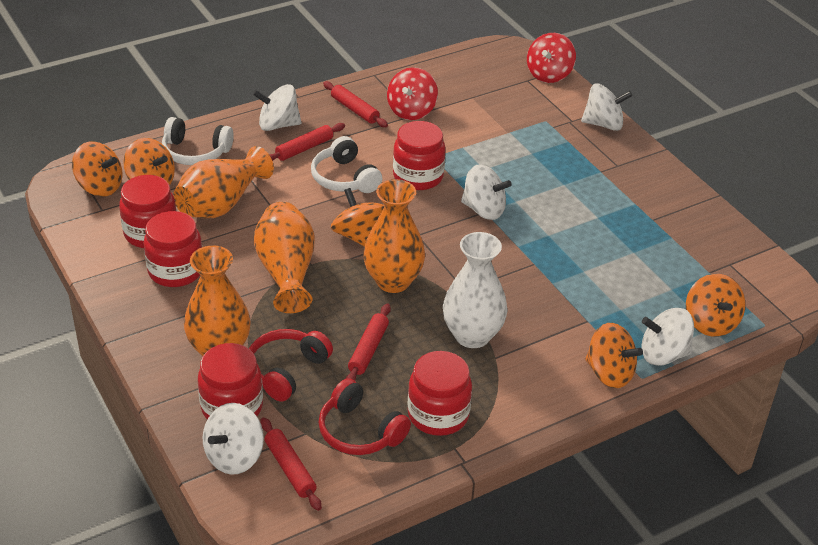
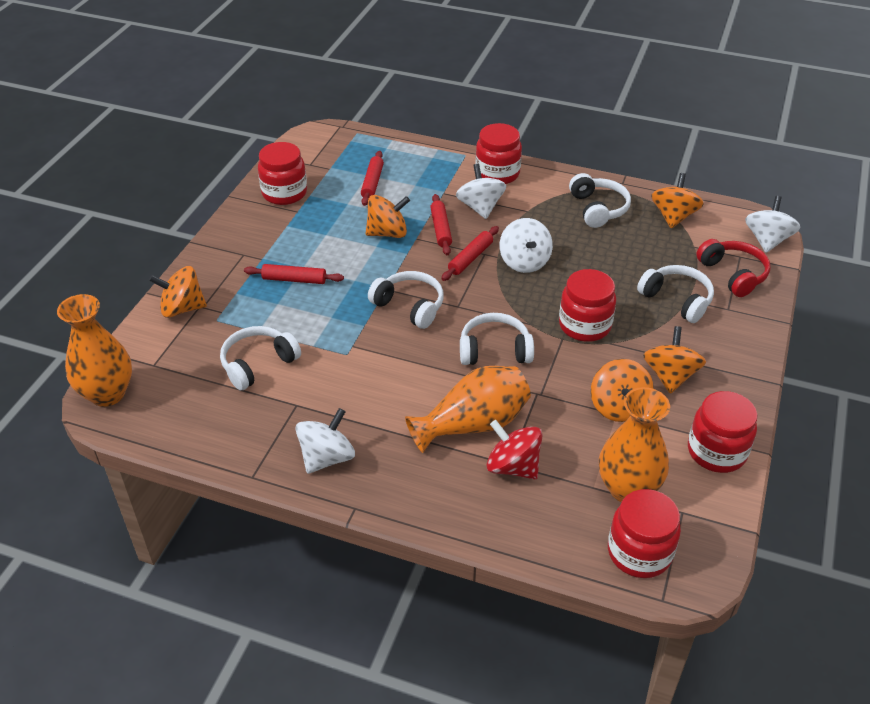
orange vase: 4 -> 3
red headphones: 2 -> 1
red spinning top: 2 -> 1
white headphones: 2 -> 5
white spinning top: 5 -> 4
white vase: 1 -> 0

